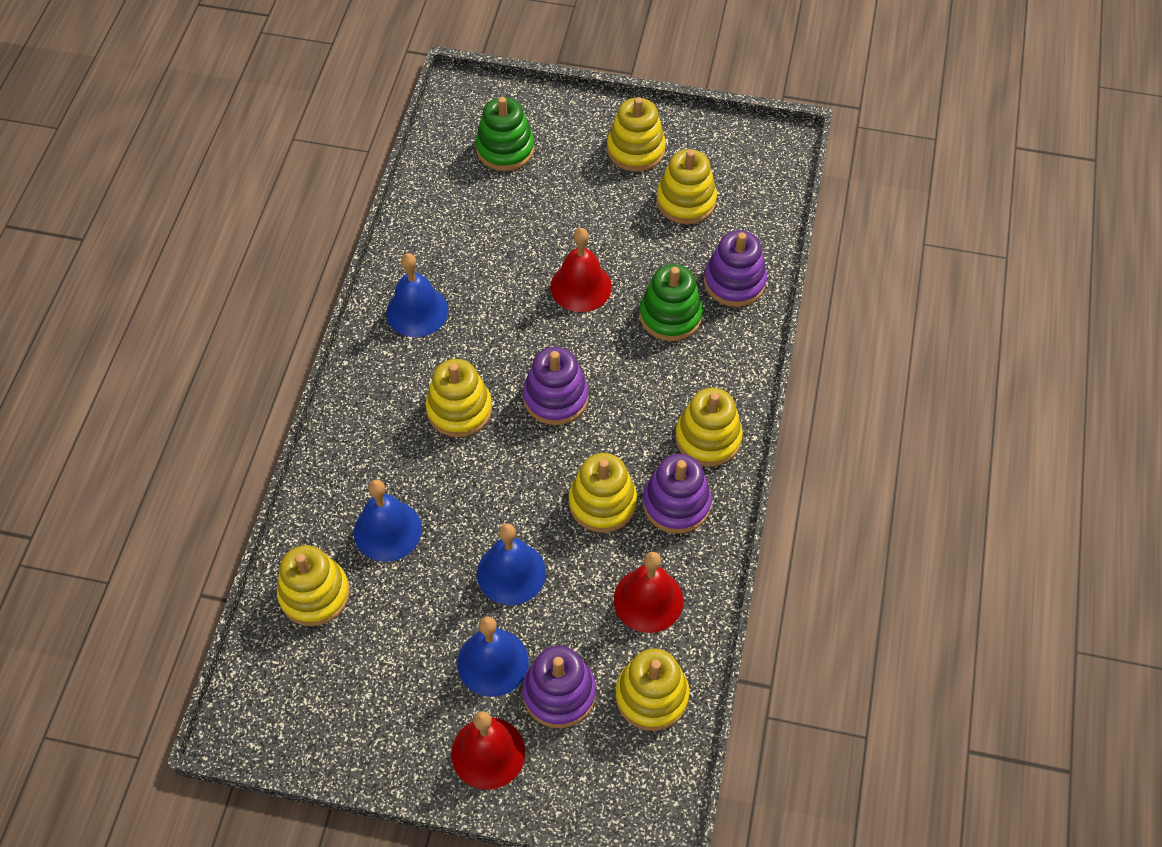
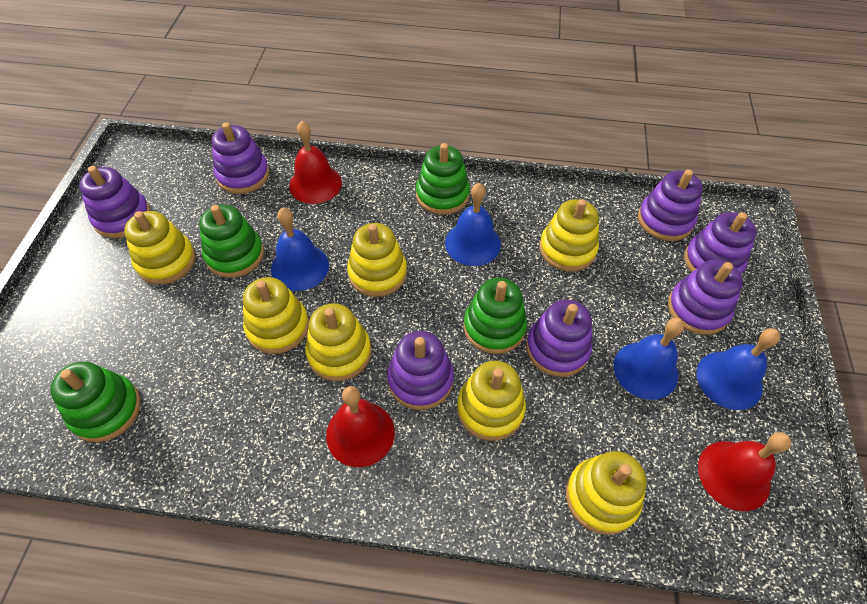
green stacking toy: 2 -> 4
purple stacking toy: 4 -> 7

